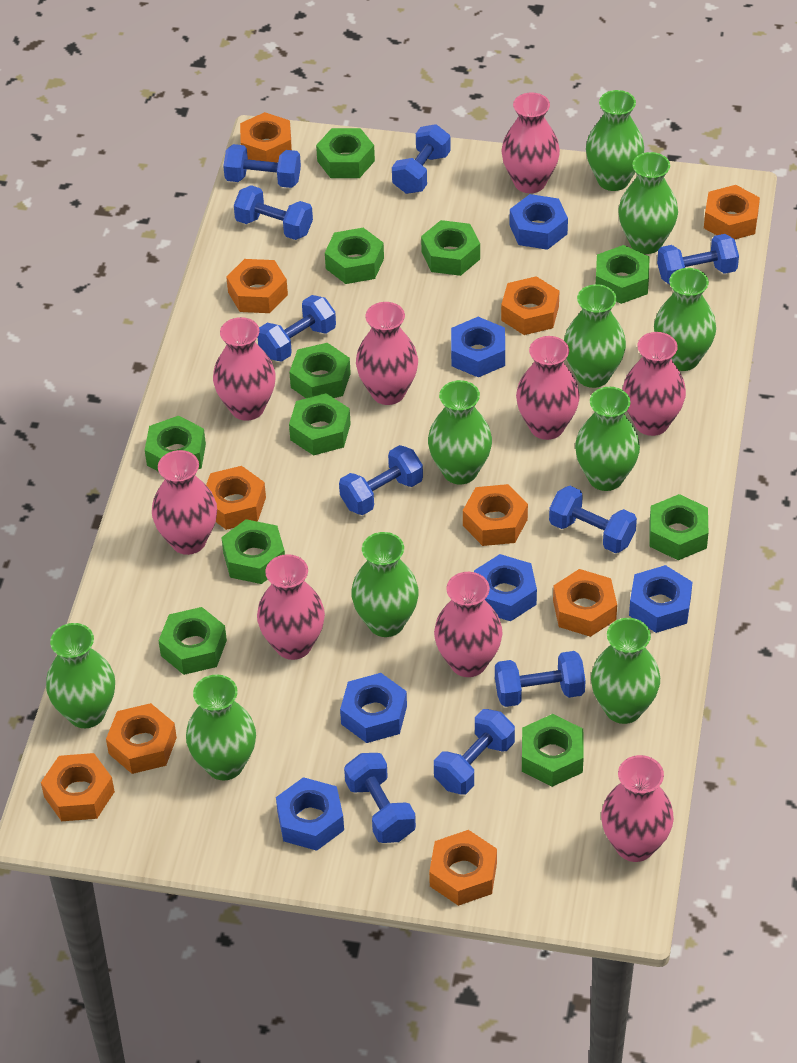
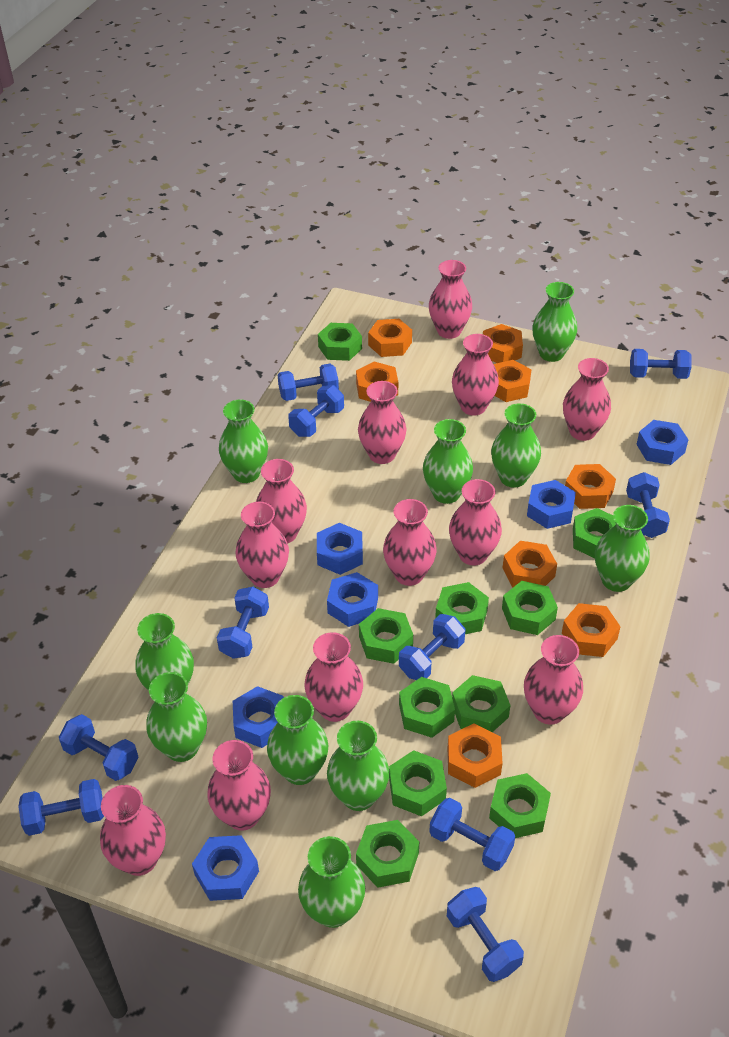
green nut: 11 -> 10
orange nut: 10 -> 8
pink vase: 9 -> 12

